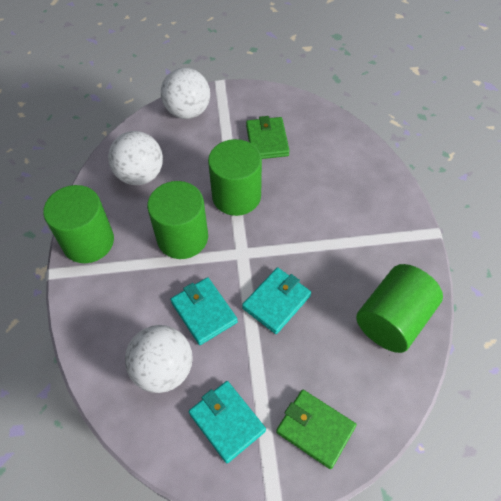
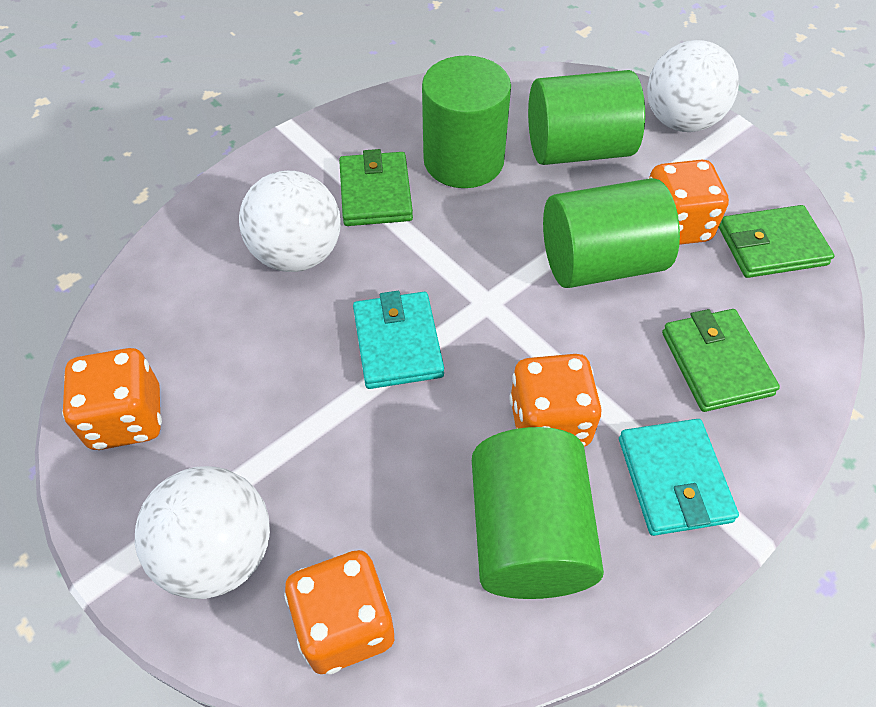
green wallet: 2 -> 3
orange dice: 0 -> 4
turquoise wallet: 3 -> 2

